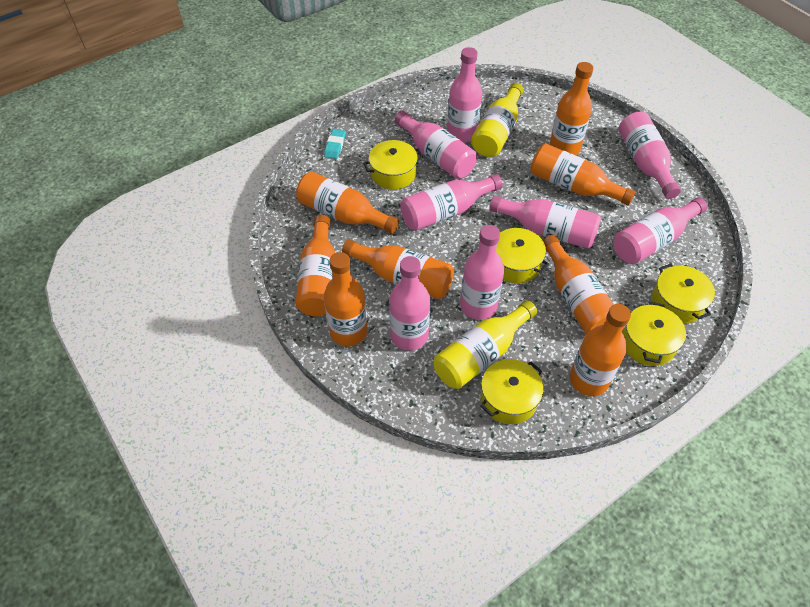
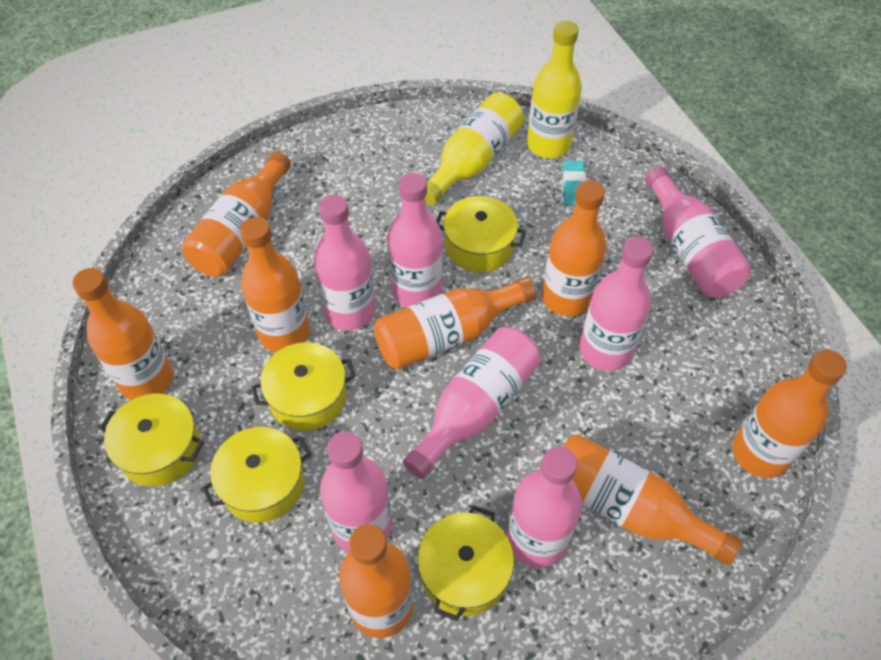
pink bottle: 8 -> 7

